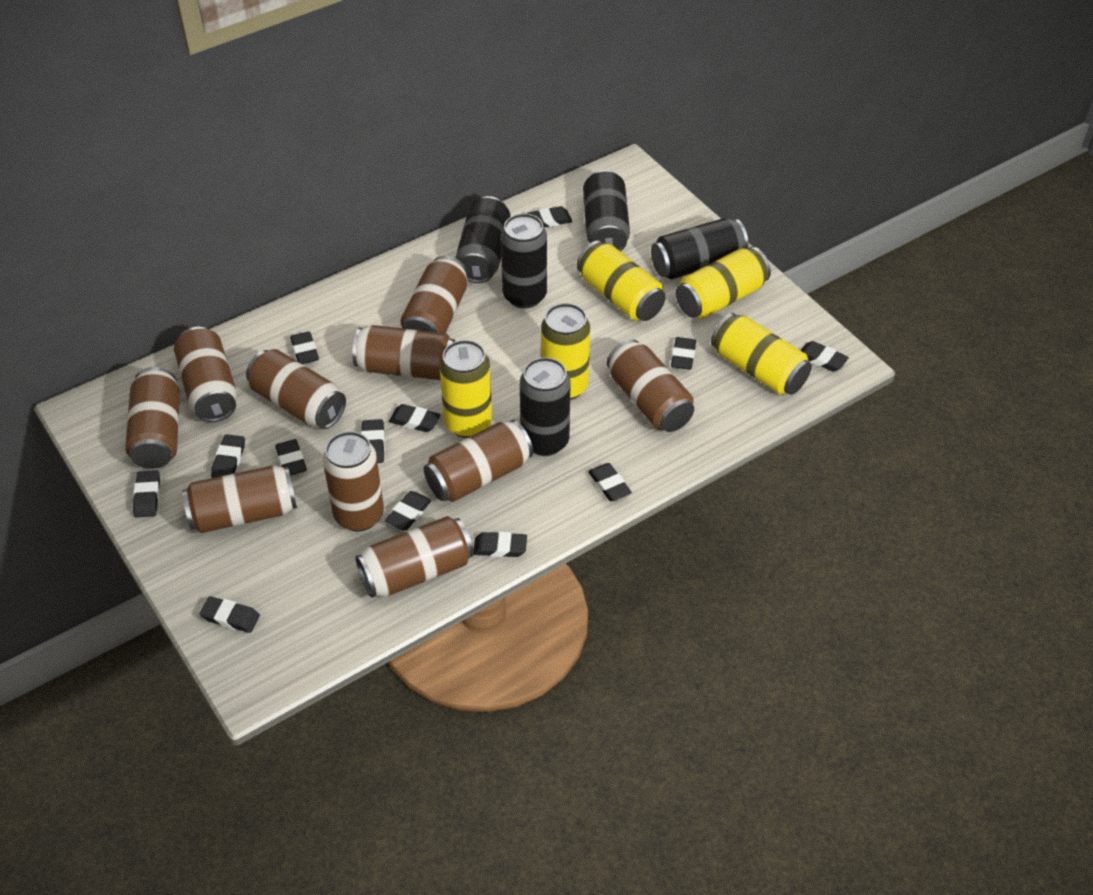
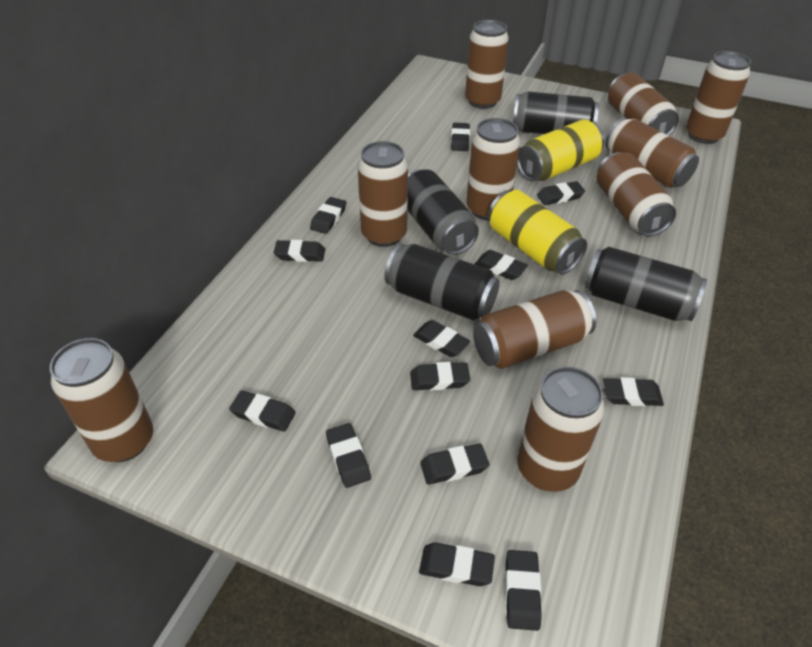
black can: 5 -> 4
yellow can: 5 -> 2

